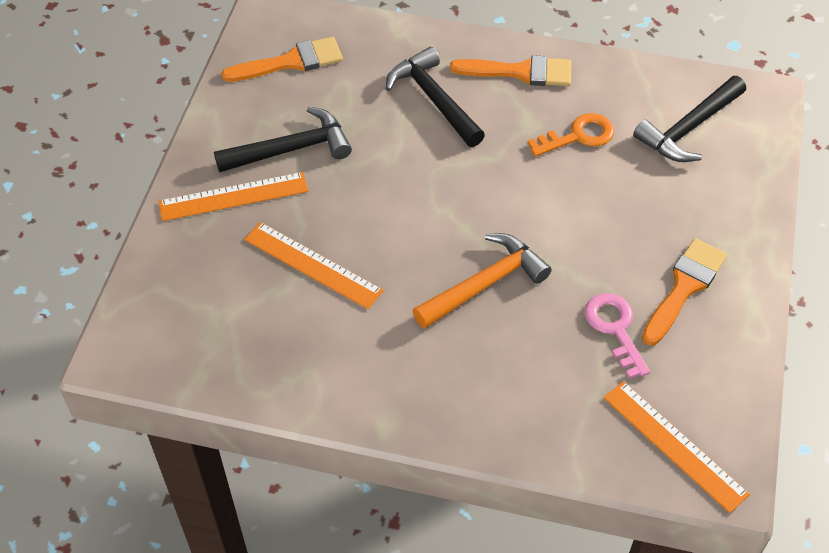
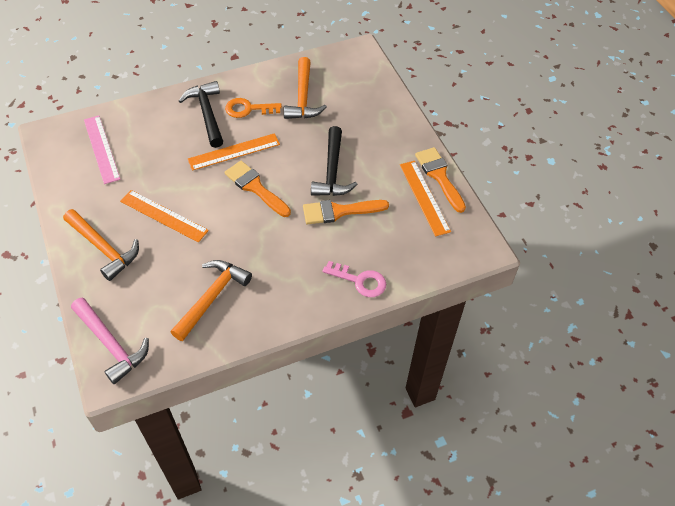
black hammer: 3 -> 2
orange hammer: 1 -> 3
pink hammer: 0 -> 1
pink ruler: 0 -> 1

